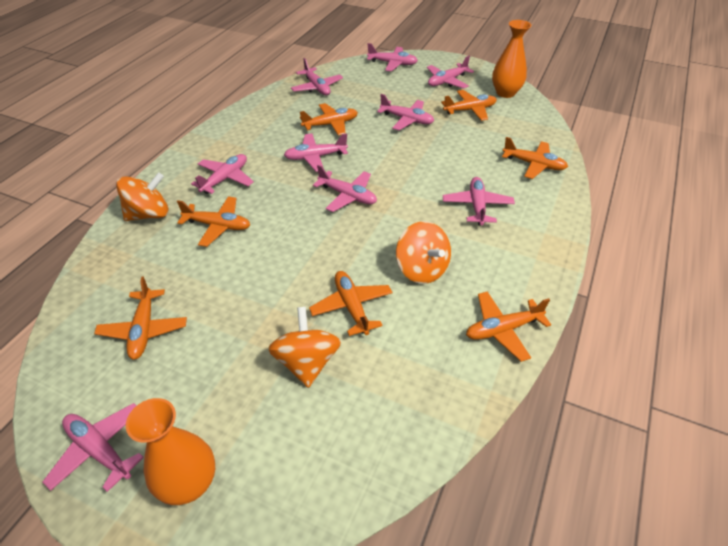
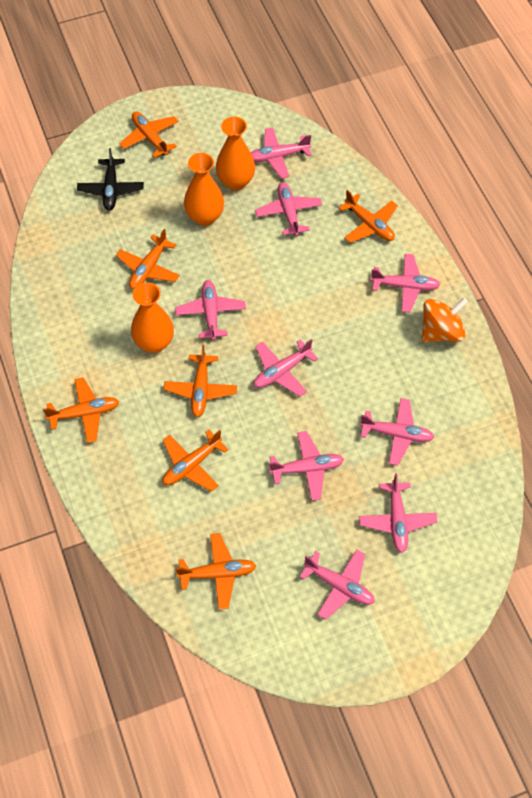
black plane: 0 -> 1
orange spinning top: 3 -> 1
orange vase: 2 -> 3

